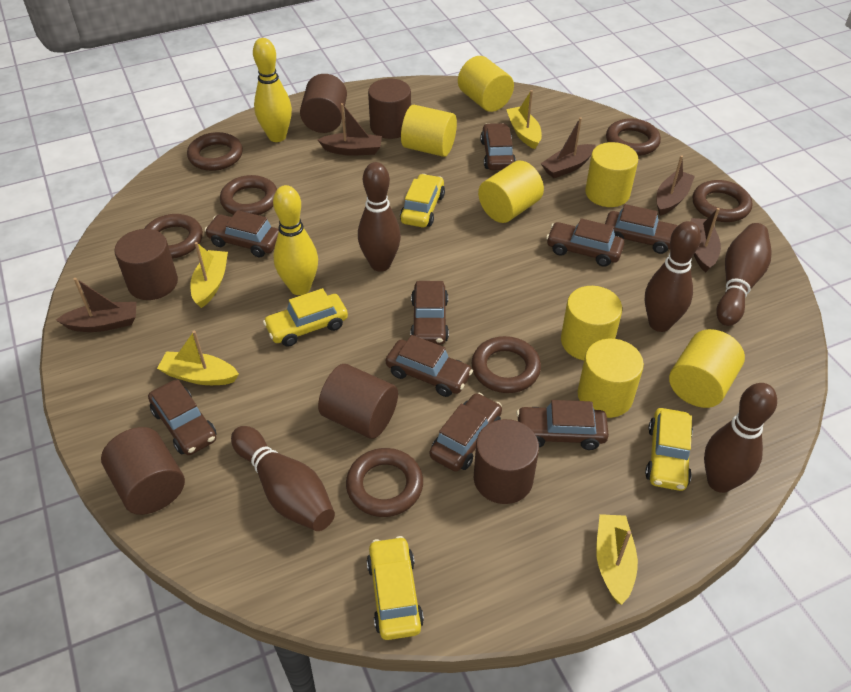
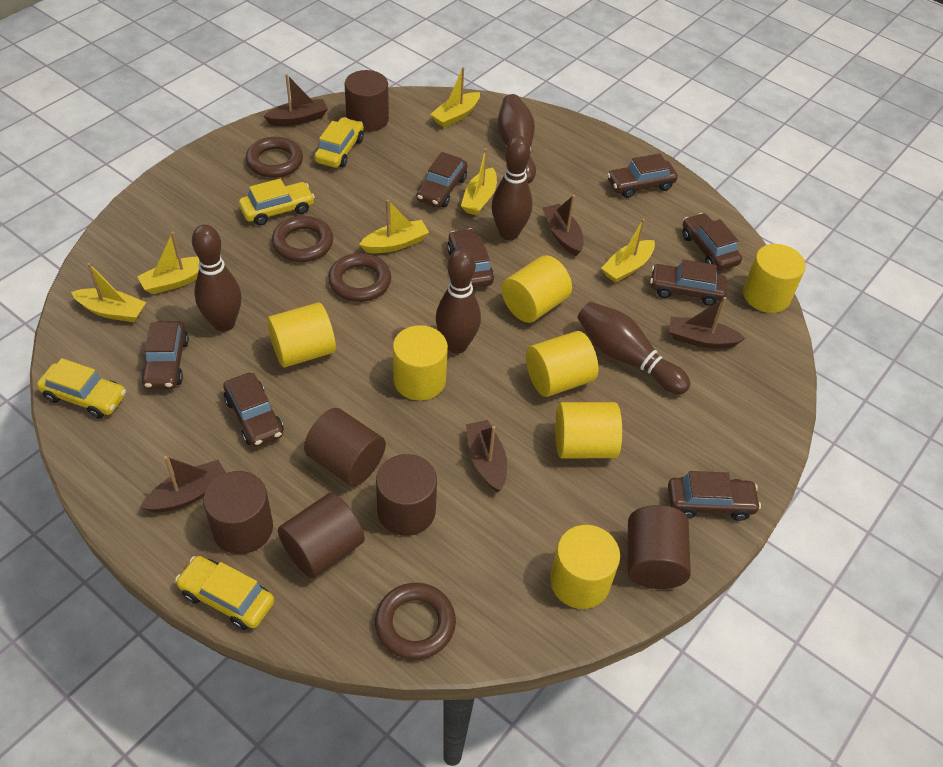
brown car: 9 -> 8
brown ring: 7 -> 4
yellow boat: 4 -> 6
yellow bowling pin: 2 -> 0

